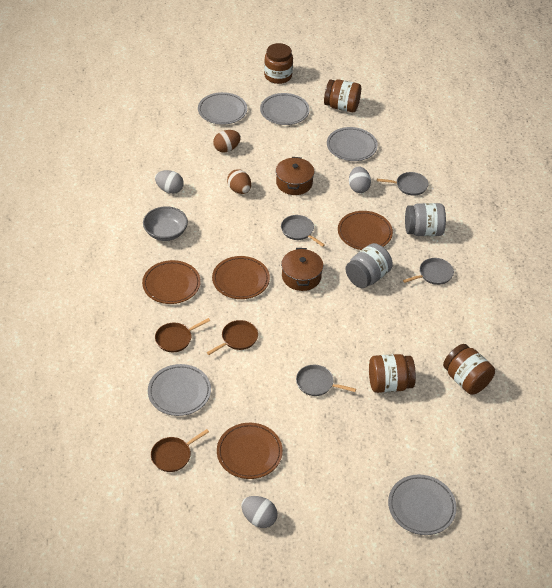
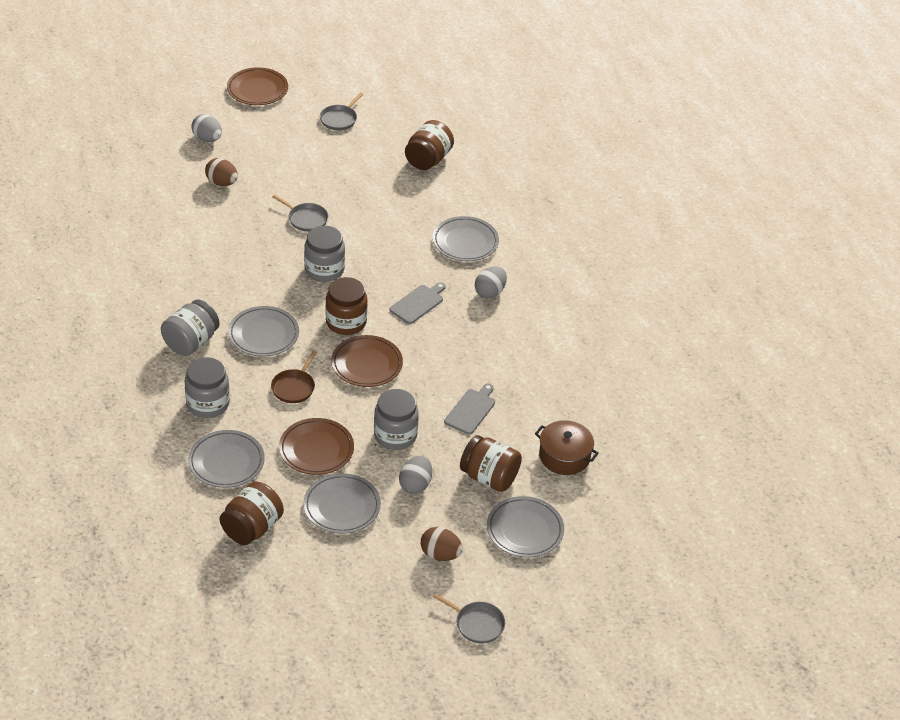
brown pan: 3 -> 1
brown plate: 4 -> 3
brown pot: 2 -> 1
grey bowl: 1 -> 0
grey cutting board: 0 -> 2
grey jar: 2 -> 4
grey pan: 4 -> 3

